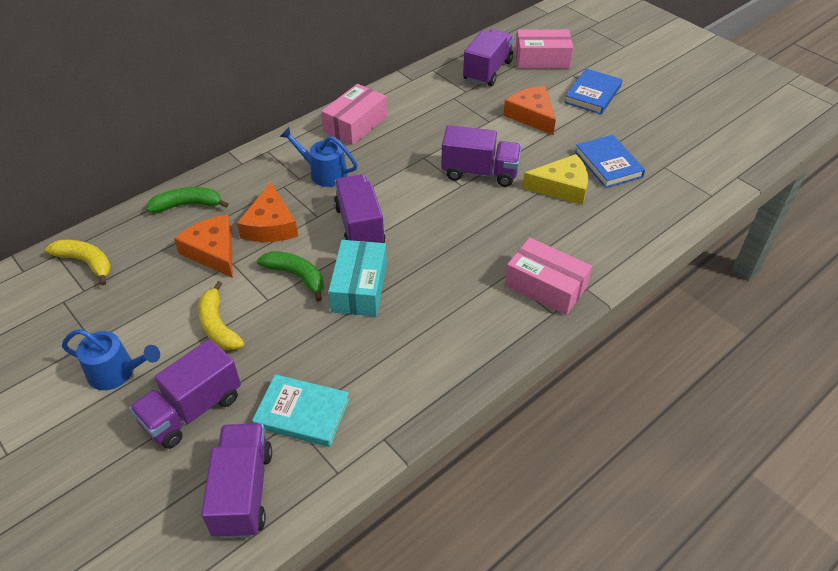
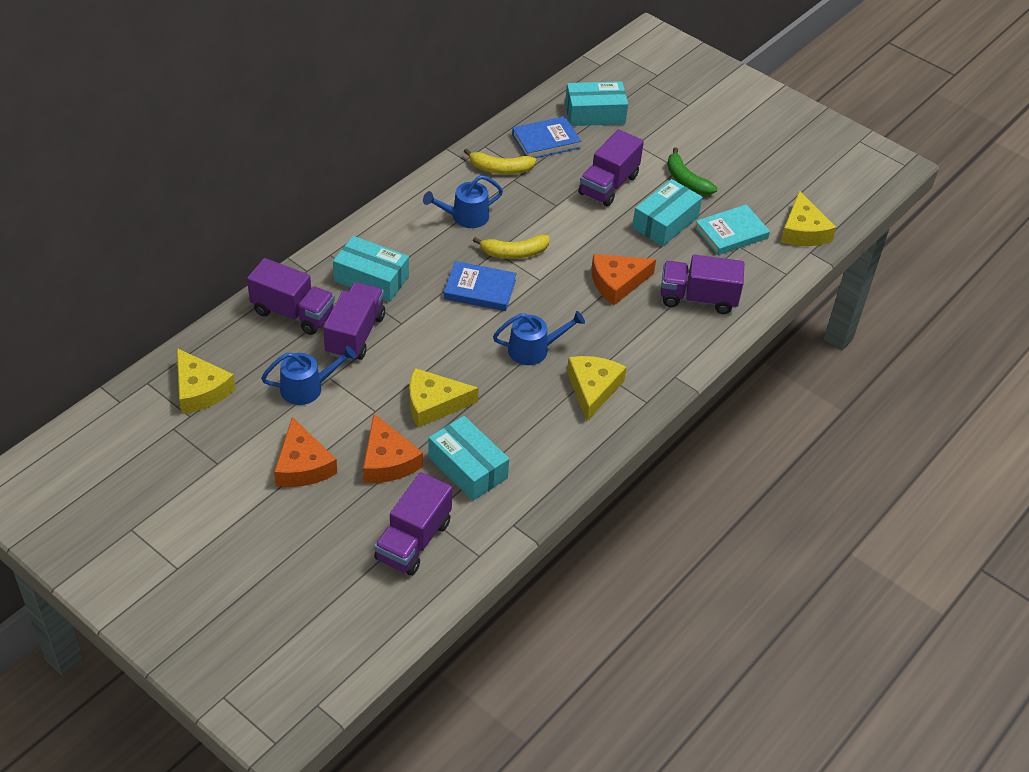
blue watering can: 2 -> 3
green banana: 2 -> 1
pink box: 3 -> 0
turquoise box: 1 -> 4
yellow cheese: 1 -> 4

